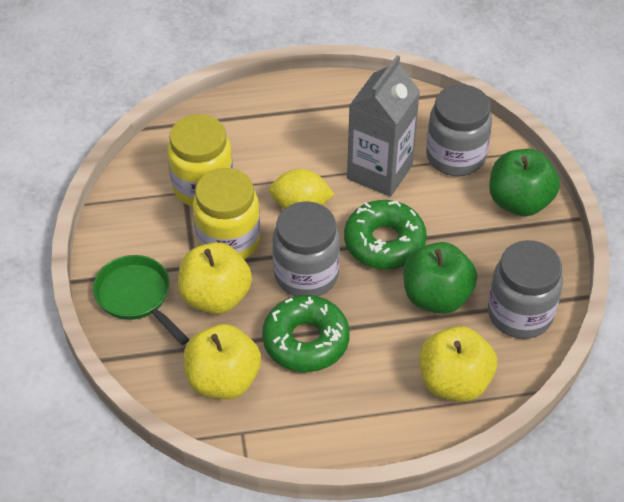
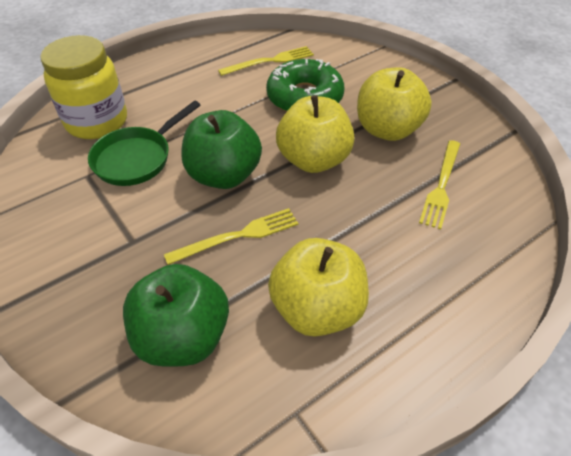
green donut: 2 -> 1
grey carton: 1 -> 0
grey jar: 3 -> 0
yellow fork: 0 -> 3
yellow jar: 2 -> 1
yellow lemon: 1 -> 0

